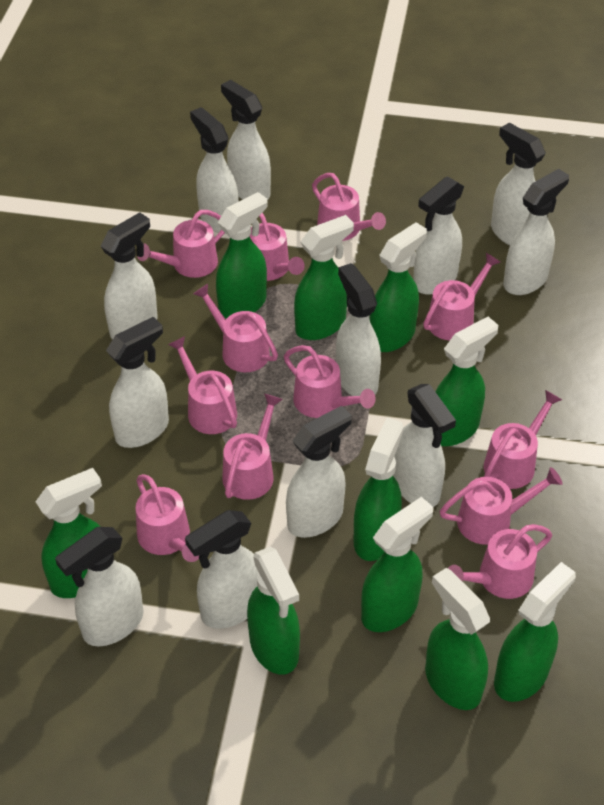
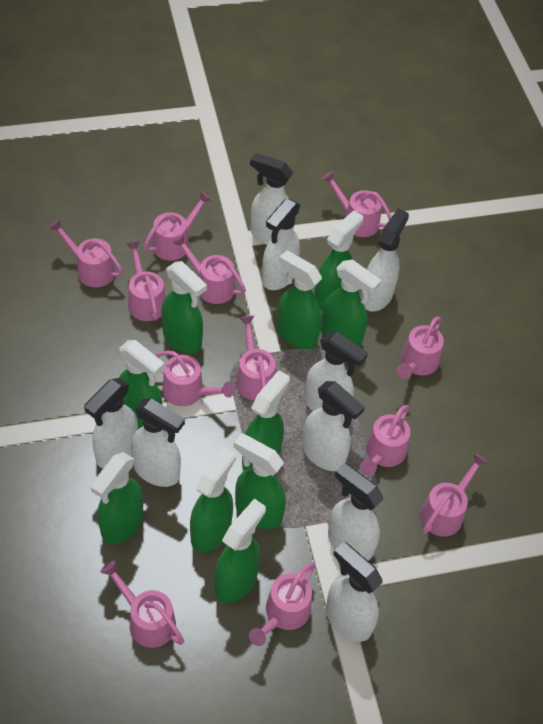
white spray bottle: 12 -> 9

